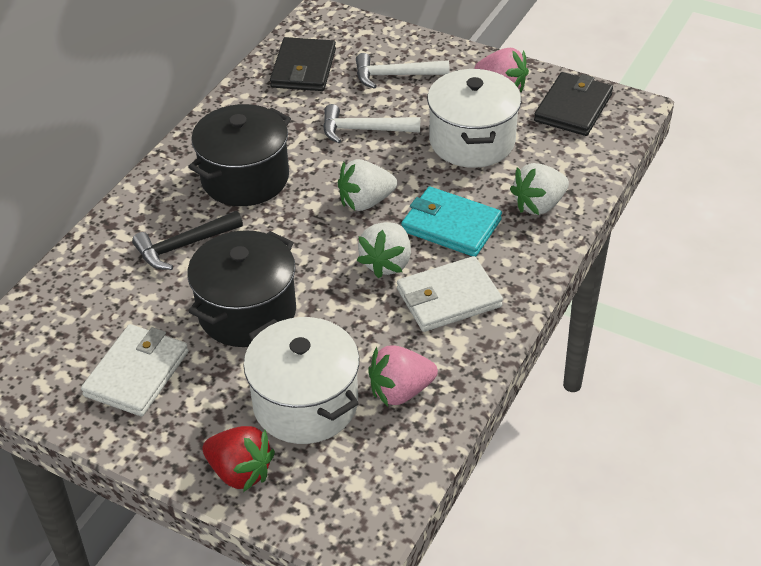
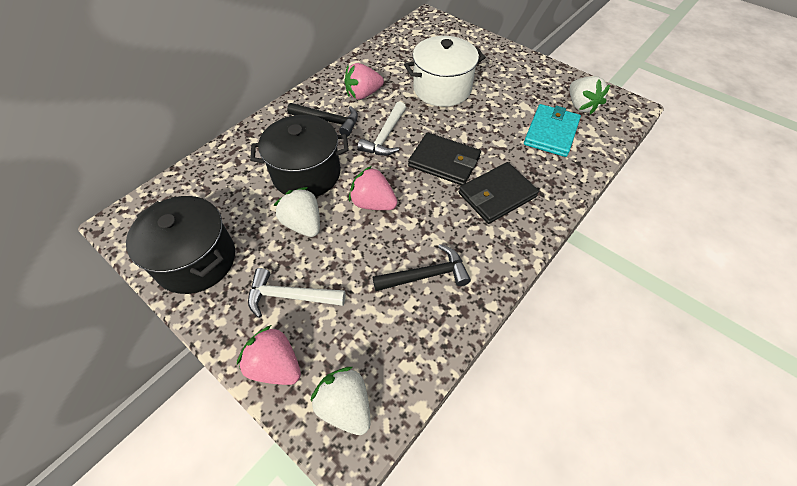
black hammer: 1 -> 2
pink strawberry: 2 -> 3
red strawberry: 1 -> 0
white pot: 2 -> 1
white wallet: 2 -> 0

